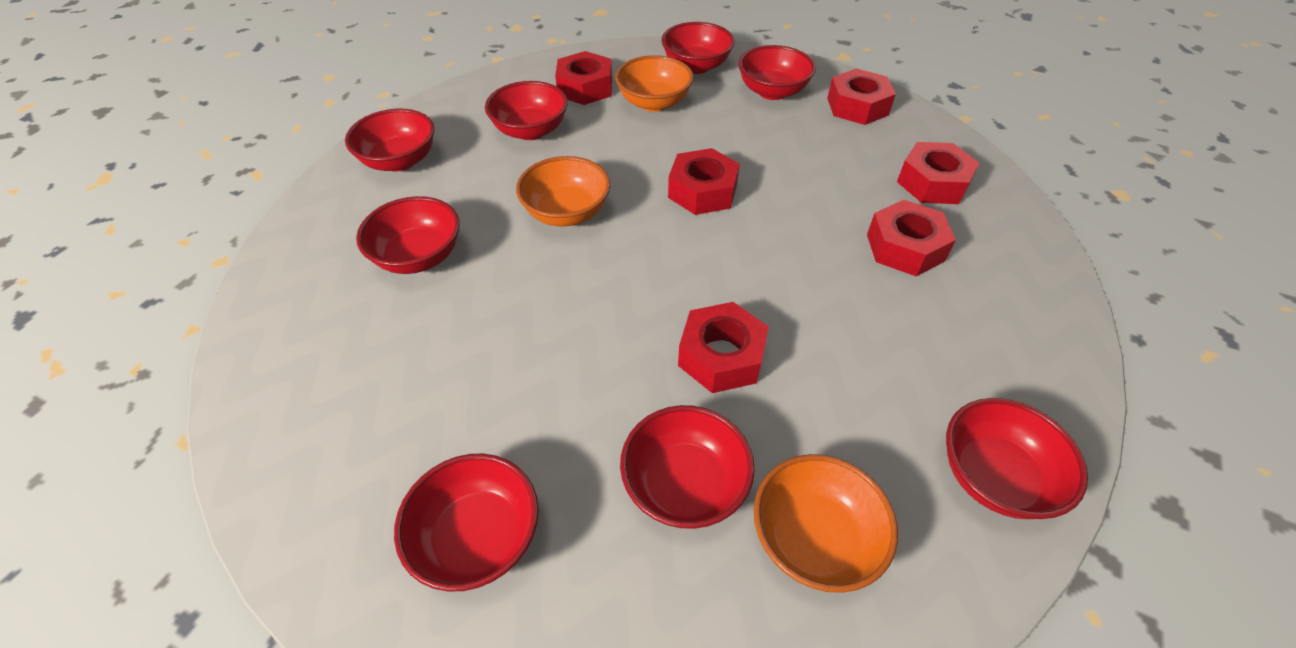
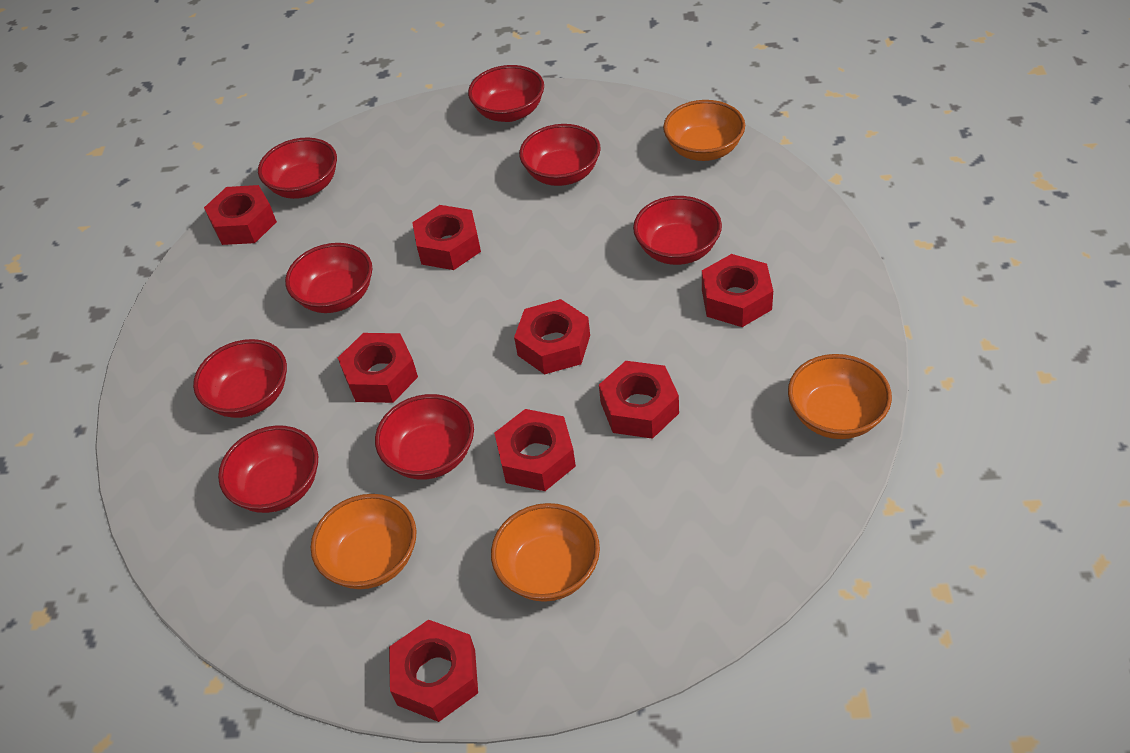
orange bowl: 3 -> 4
red nut: 6 -> 8

